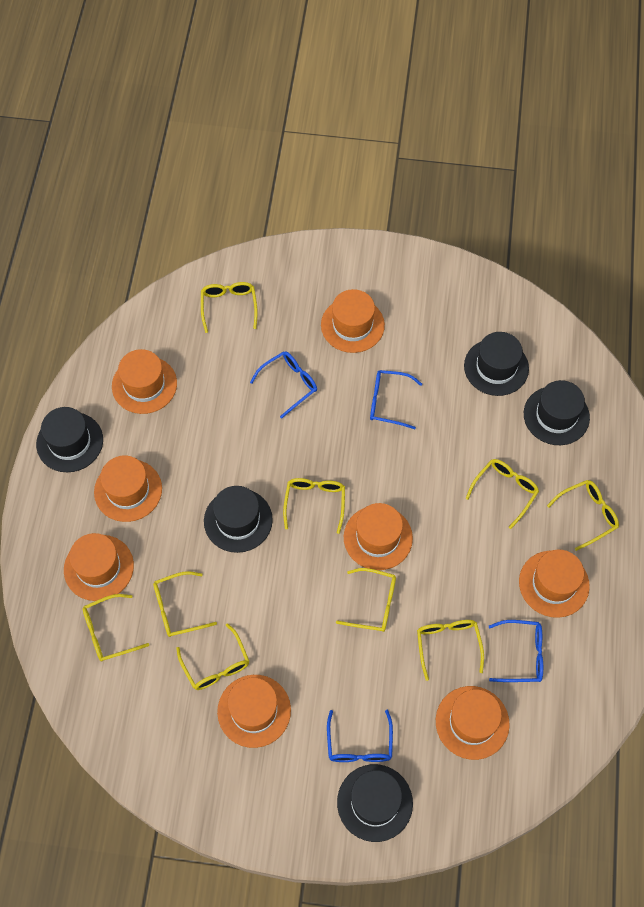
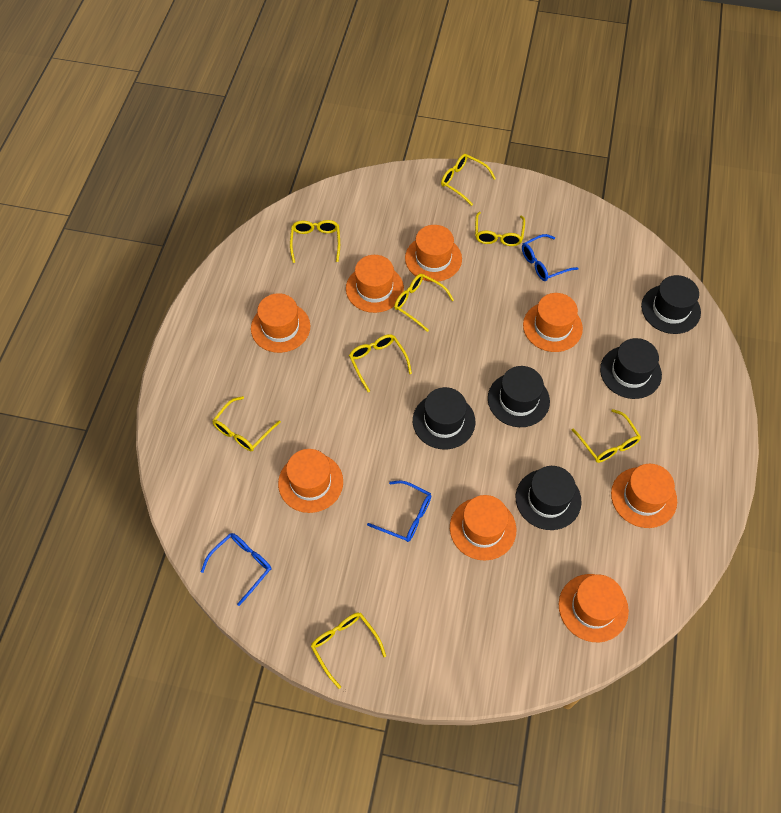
blue glasses: 4 -> 3
yellow glasses: 9 -> 8

